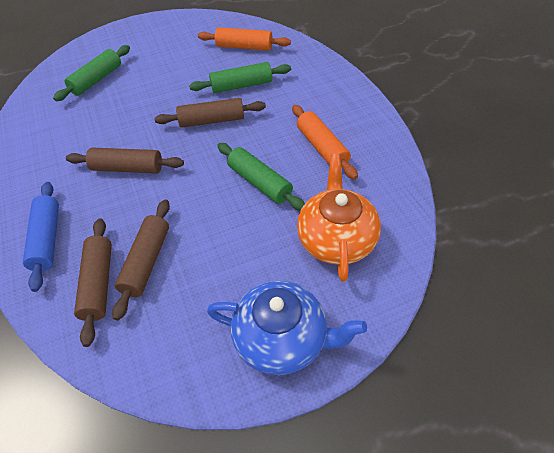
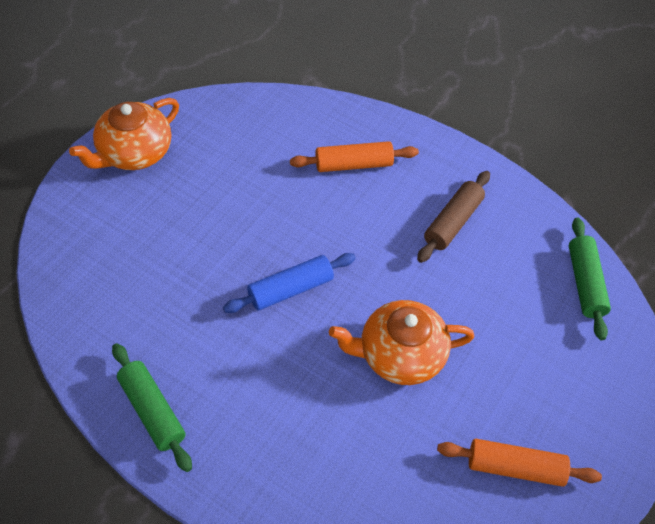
blue teapot: 1 -> 0
brown rolling pin: 4 -> 1
green rolling pin: 3 -> 2
orange teapot: 1 -> 2

